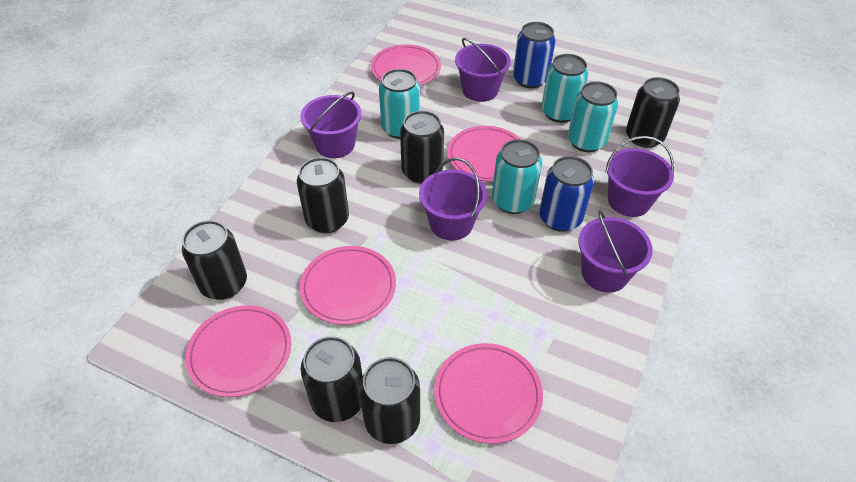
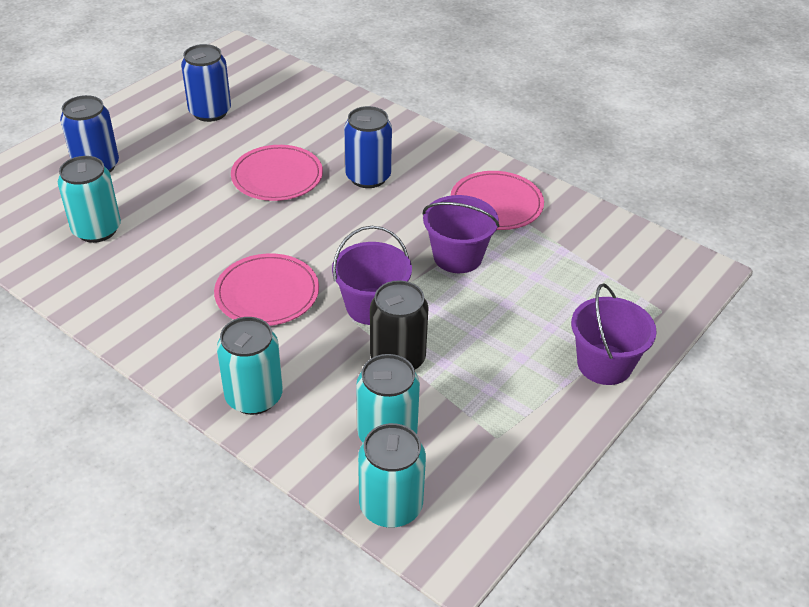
black can: 6 -> 1
blue can: 2 -> 3
pink plate: 5 -> 3
purple bucket: 5 -> 3

